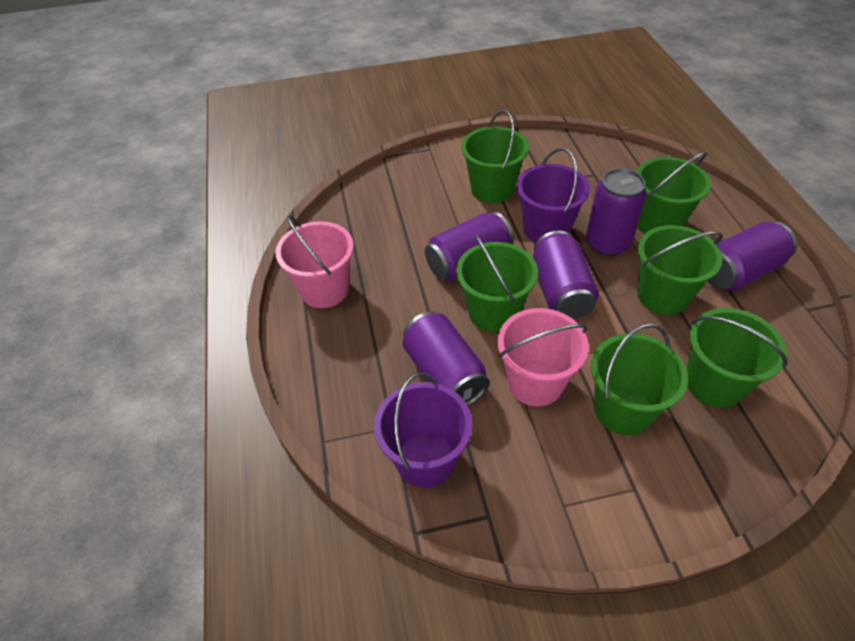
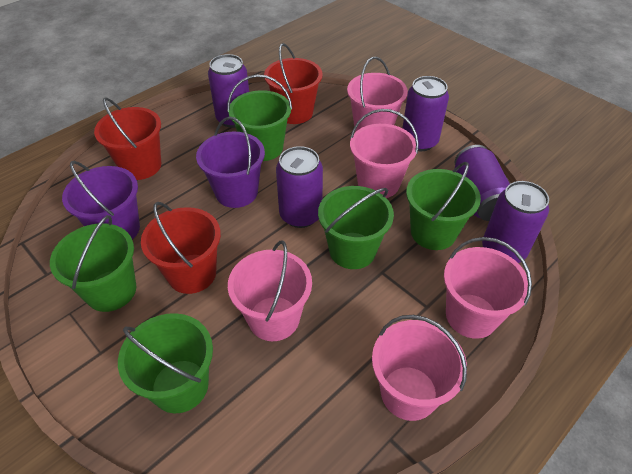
green bucket: 6 -> 5
pink bucket: 2 -> 5
red bucket: 0 -> 3

